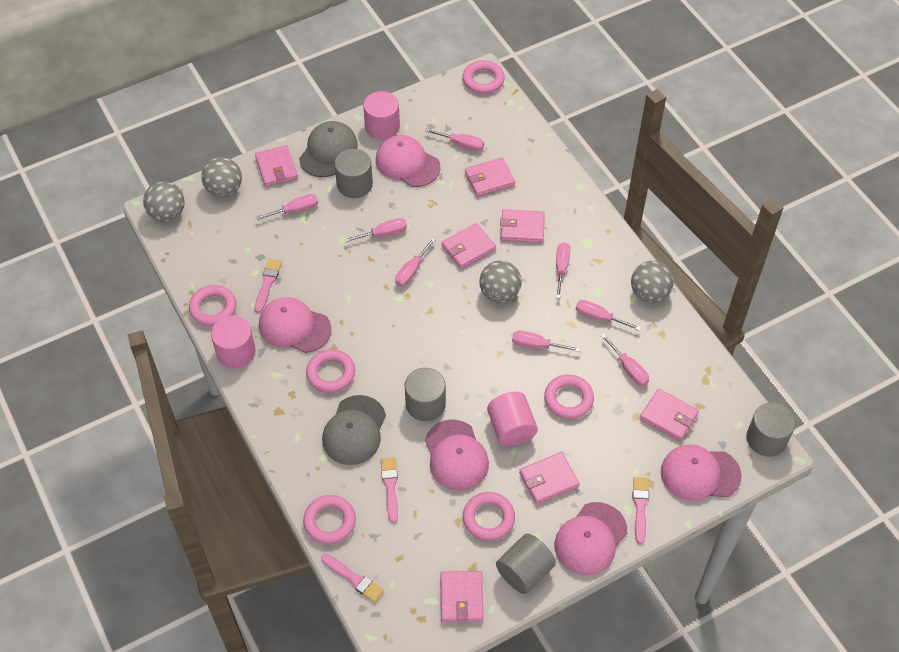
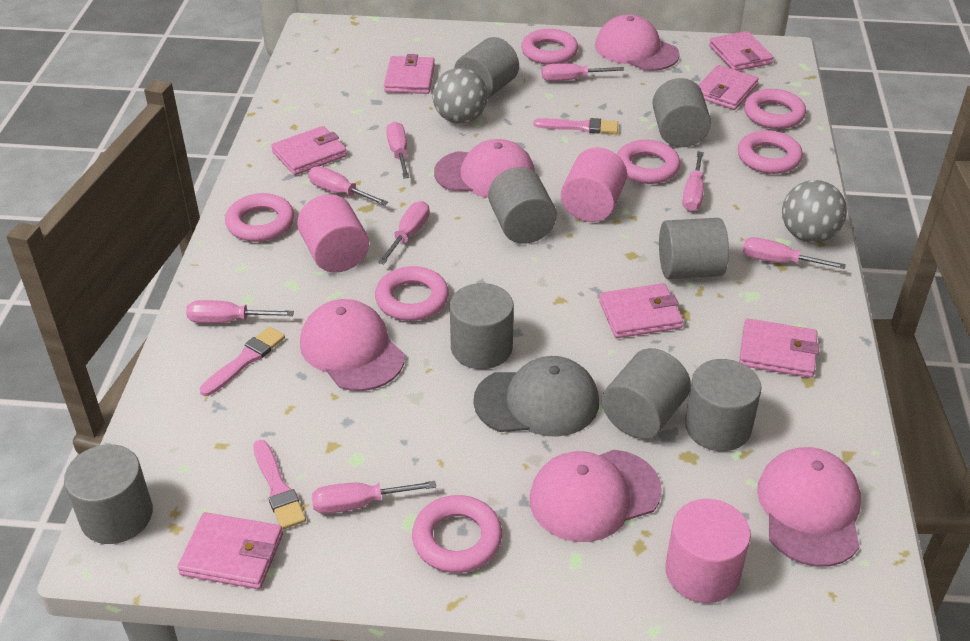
grey ball: 4 -> 2
grey cap: 2 -> 1
grey cylinder: 4 -> 8
pink brush: 4 -> 3
pink ring: 6 -> 7

